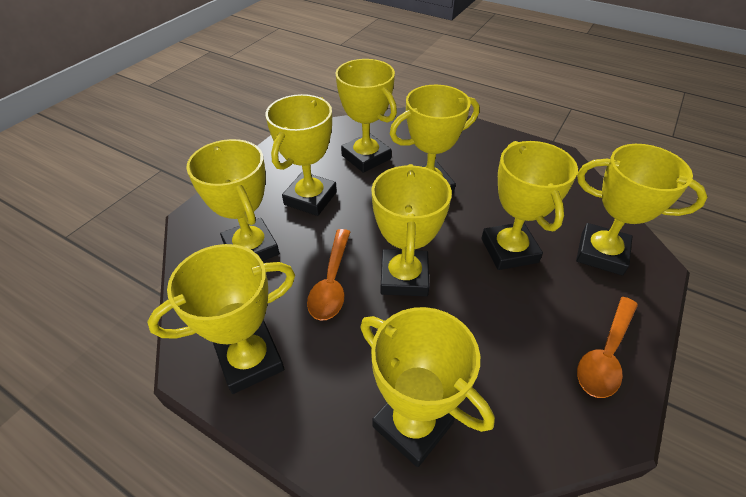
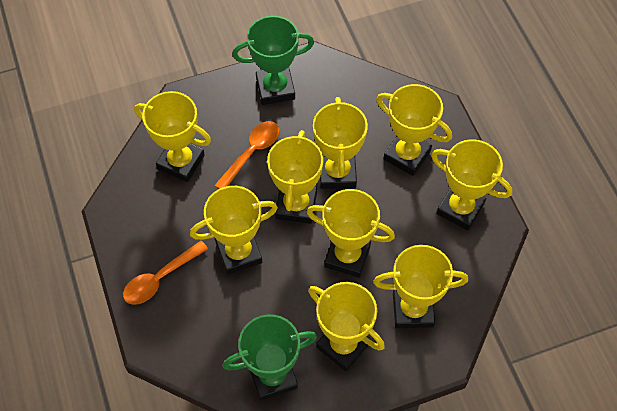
green trophy: 0 -> 2

